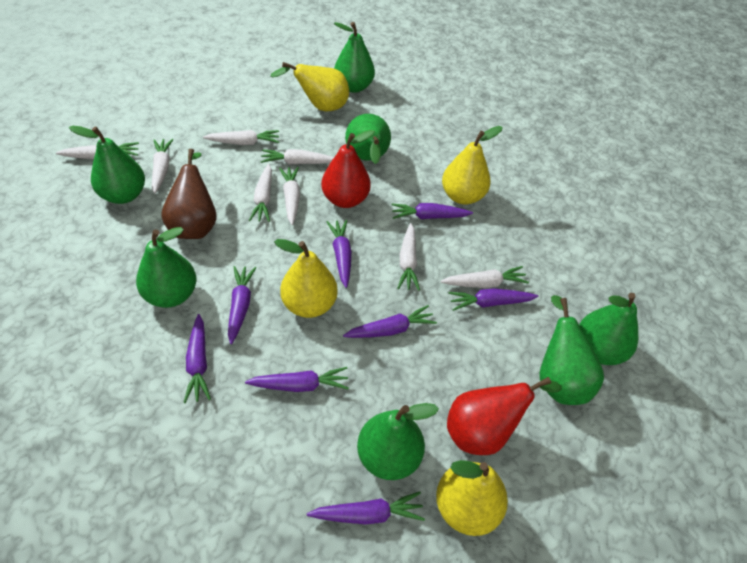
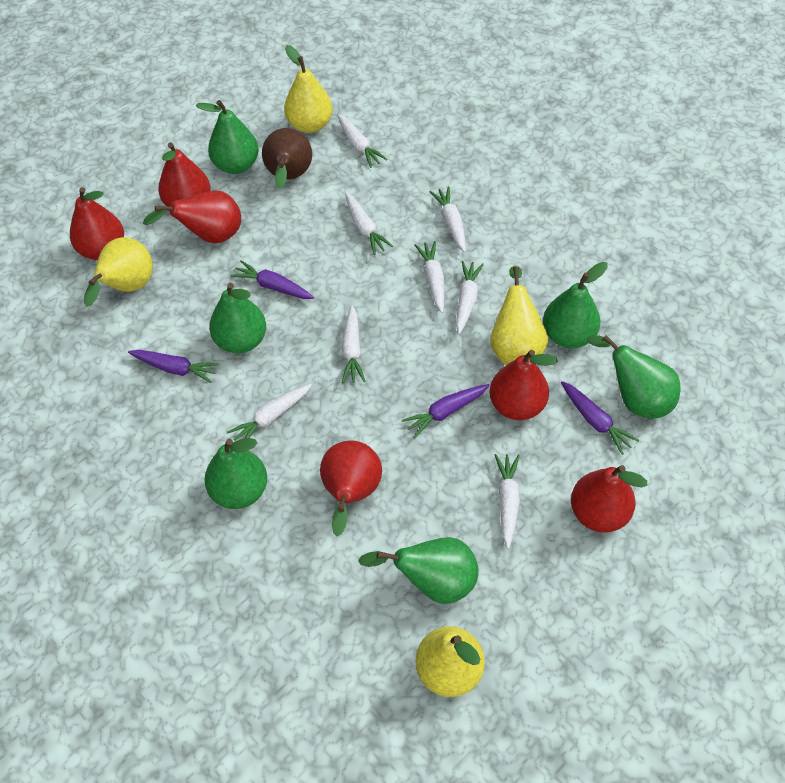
green pear: 7 -> 6
purple carrot: 8 -> 4
red pear: 2 -> 6

